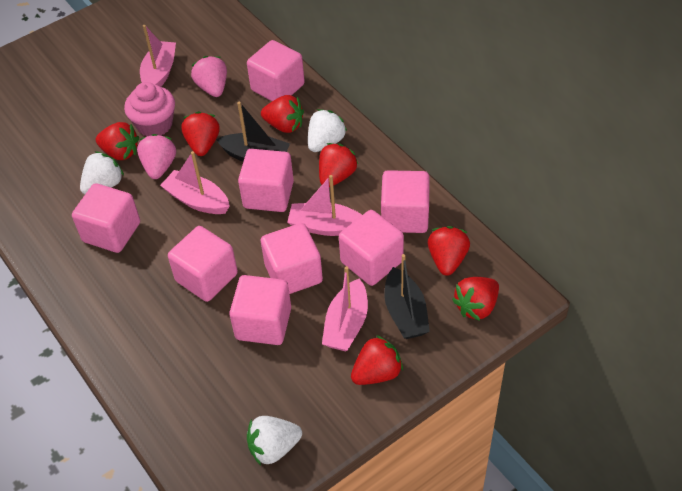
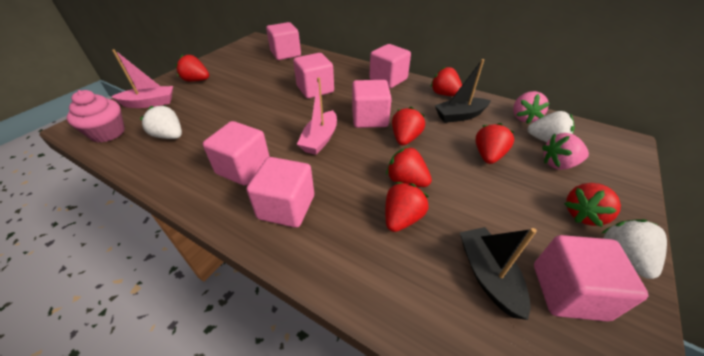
pink boat: 4 -> 2
pink cube: 8 -> 7

